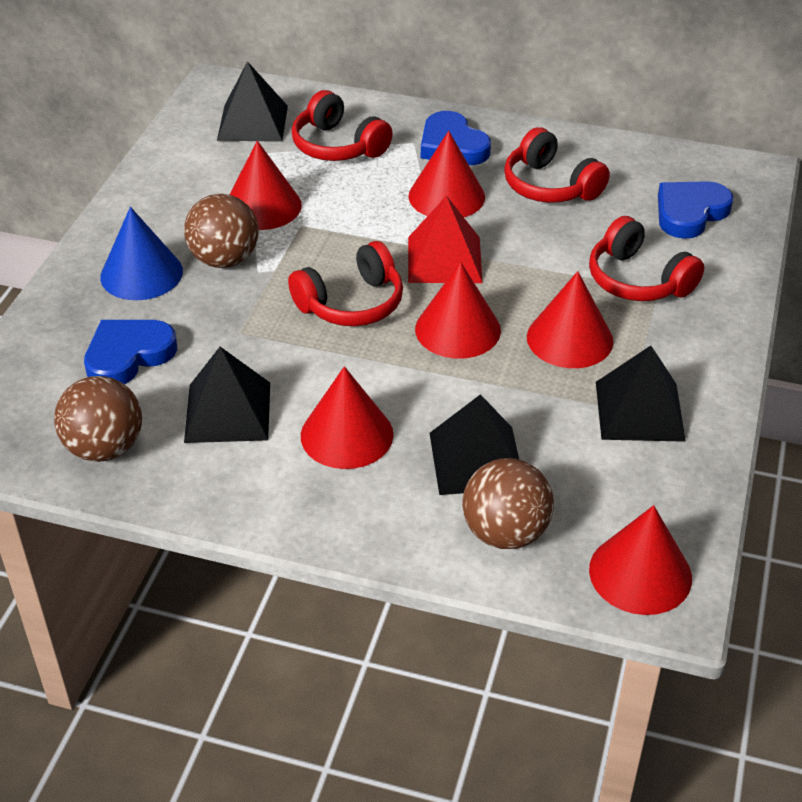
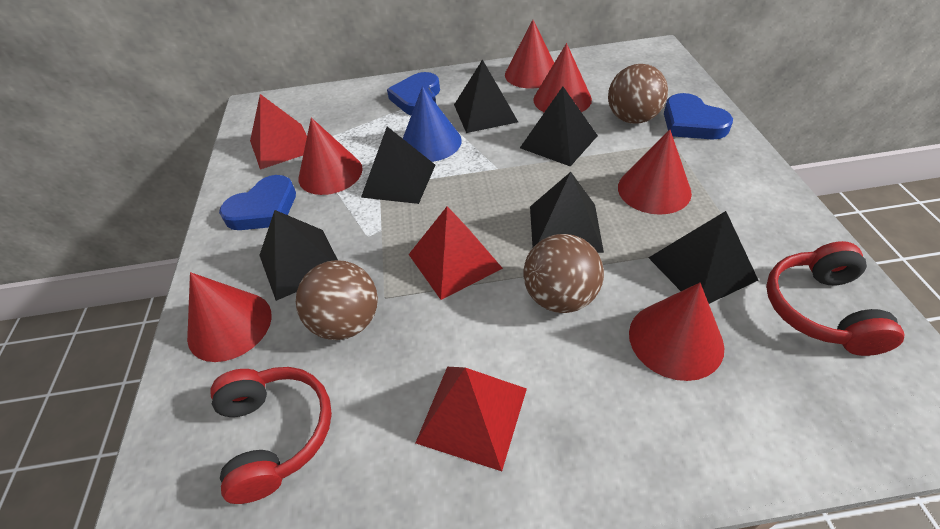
black pyramid: 4 -> 6
red headphones: 4 -> 2
red pyramid: 1 -> 3

